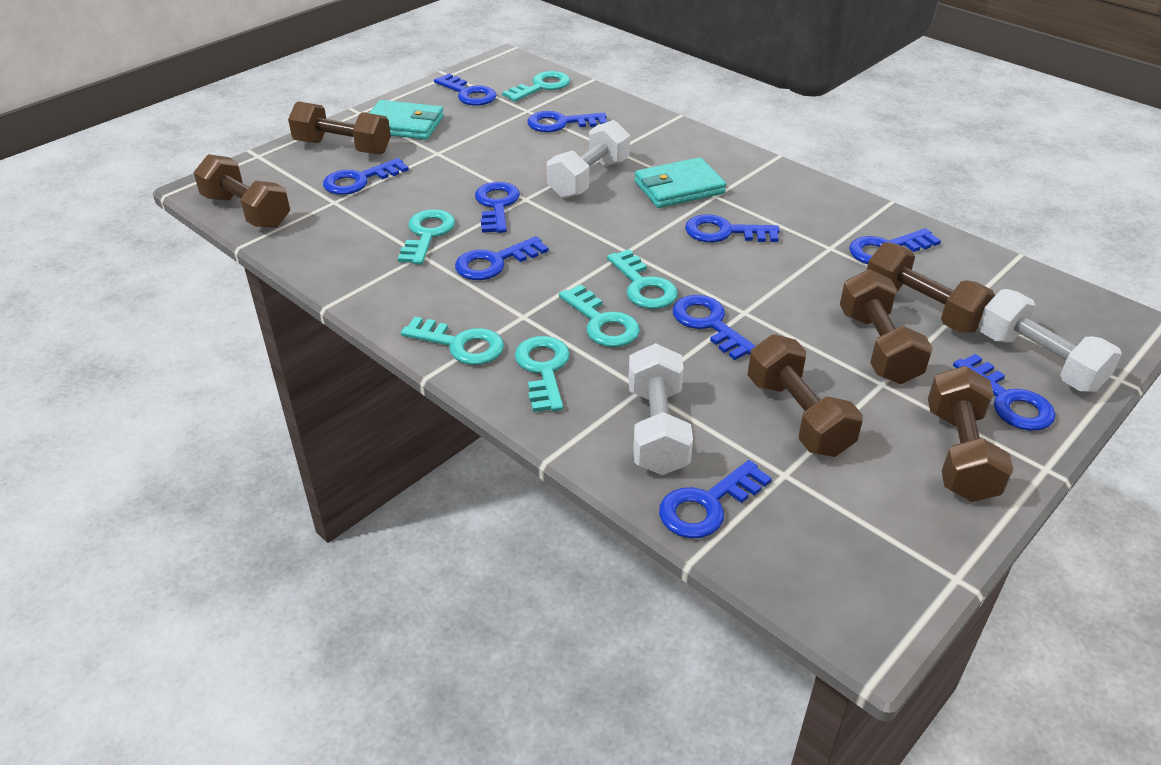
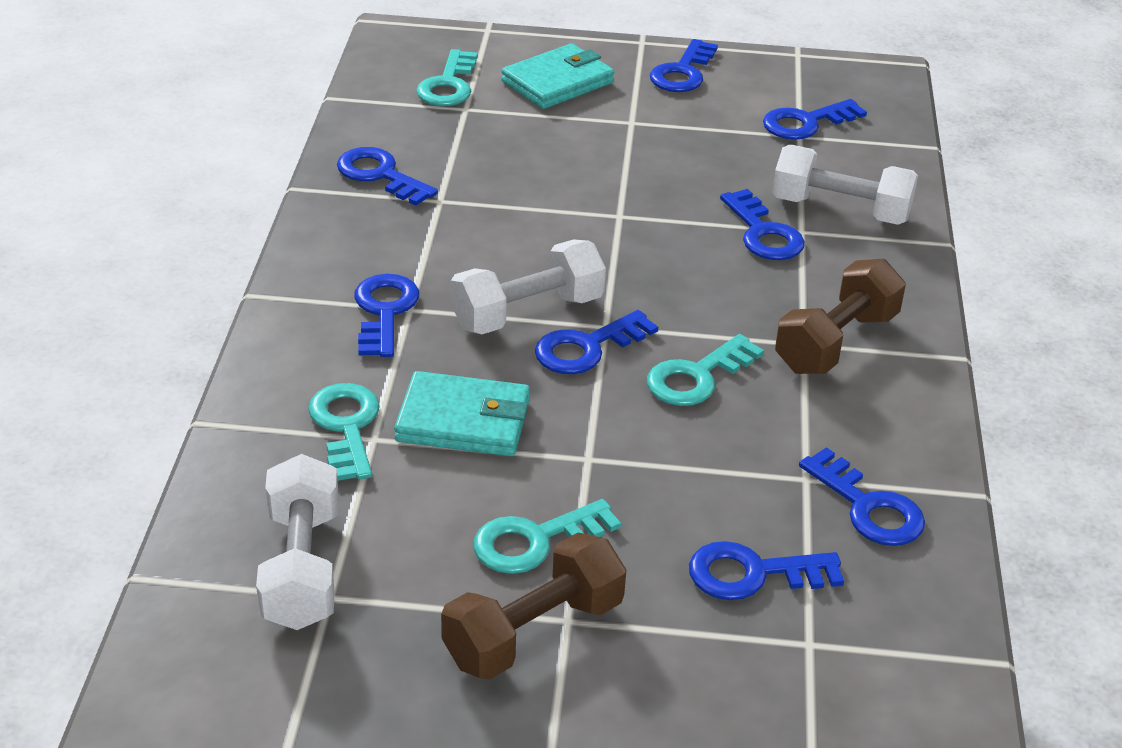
blue key: 10 -> 8
brown dumbbell: 6 -> 2
turquoise key: 6 -> 4

